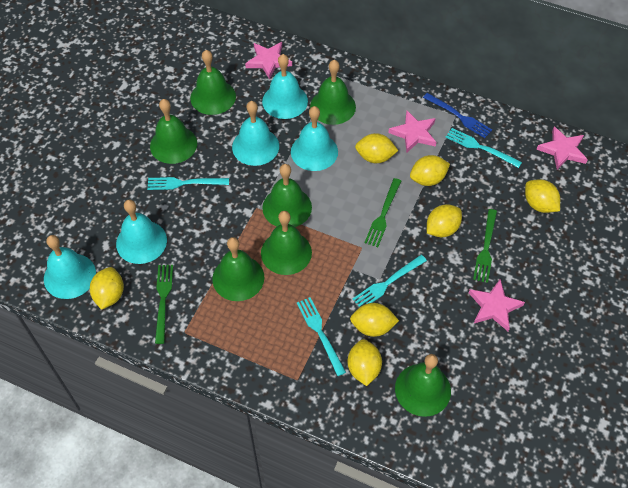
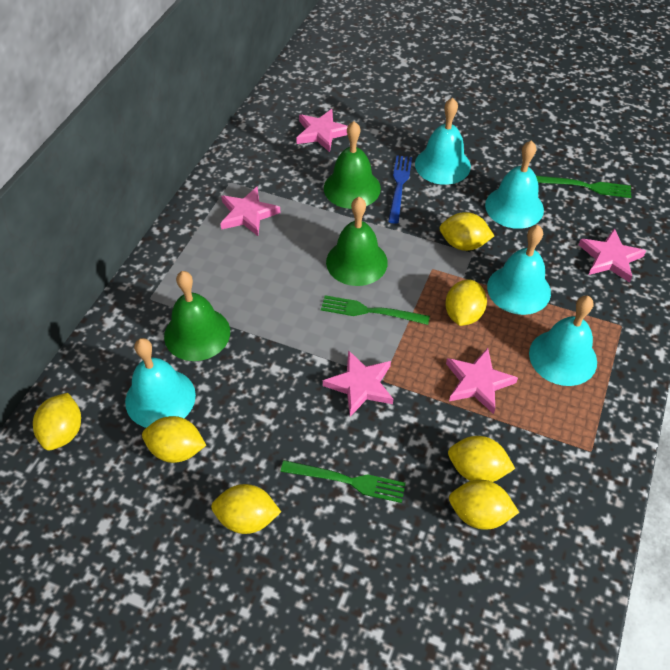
green bell: 7 -> 3
pink star: 4 -> 5
turquoise fork: 4 -> 0

